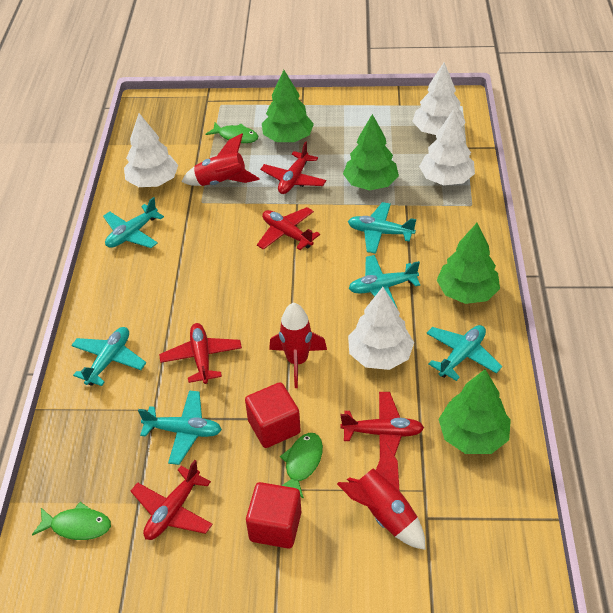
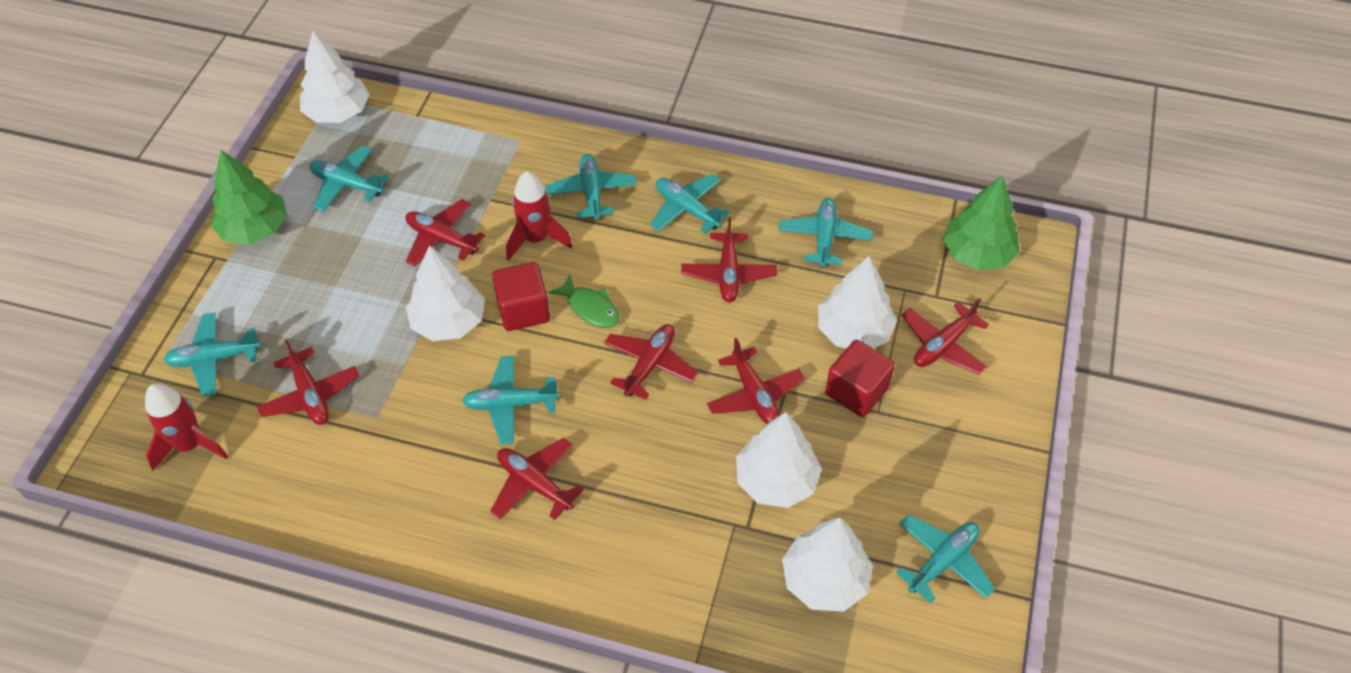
green fish: 3 -> 1
green tree: 4 -> 2
red plane: 5 -> 7
red rocket: 3 -> 2
turquoise plane: 6 -> 7
white tree: 4 -> 5

